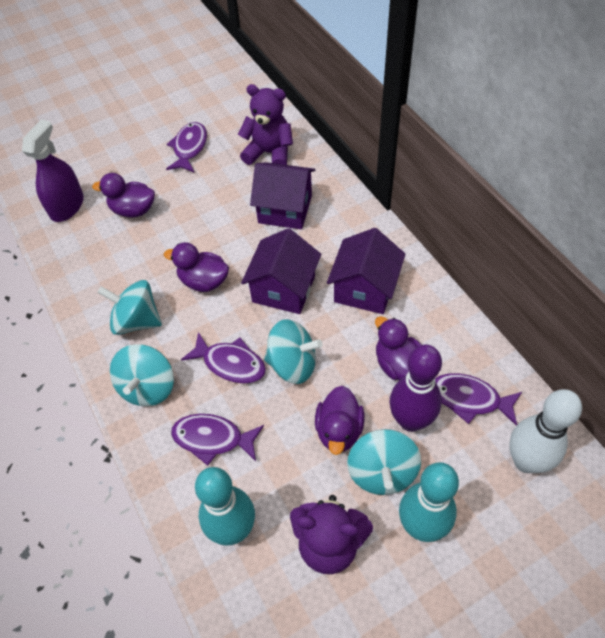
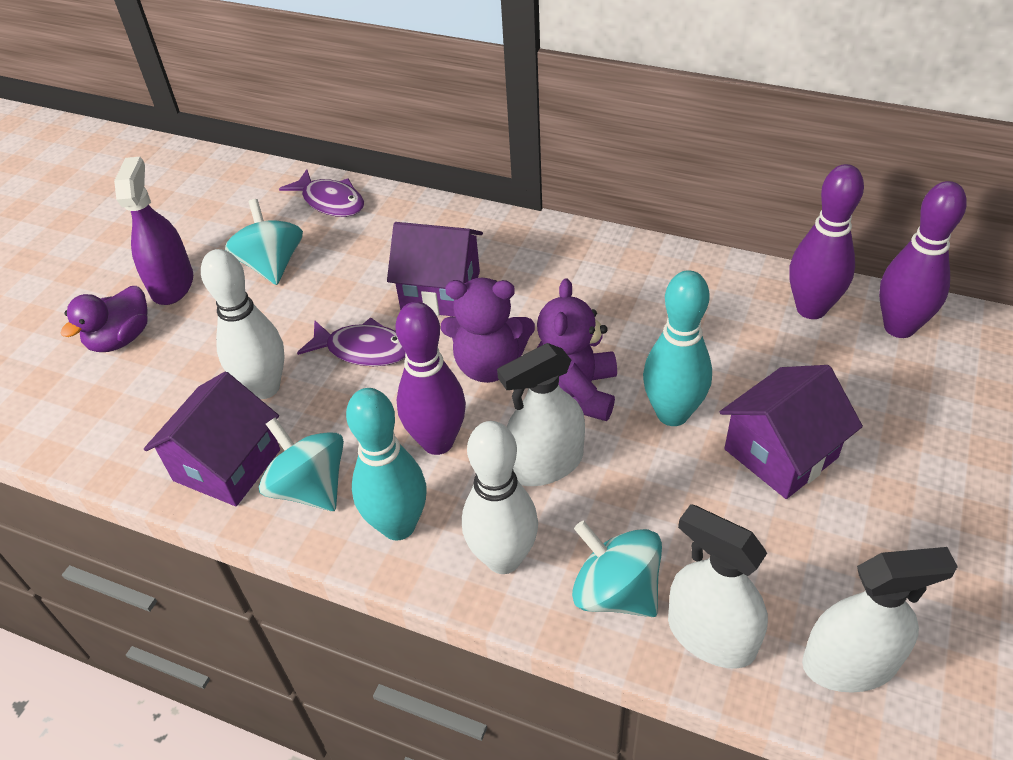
purple bowling pin: 1 -> 3
purple duck: 4 -> 1
purple fish: 4 -> 2
turquoise spinning top: 4 -> 3
white bowling pin: 1 -> 2
white spray bottle: 0 -> 3

